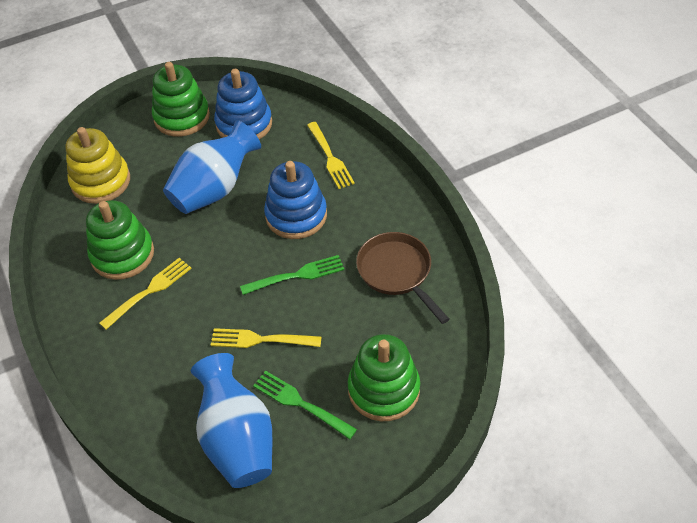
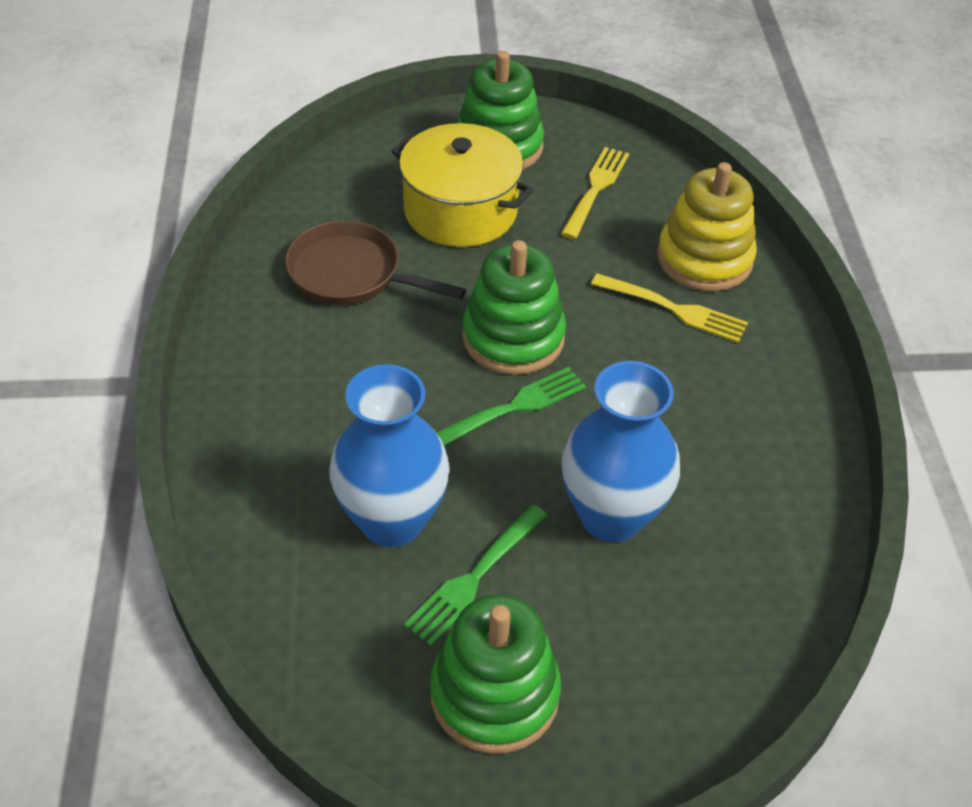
blue stacking toy: 2 -> 0
yellow fork: 3 -> 2
yellow pot: 0 -> 1

